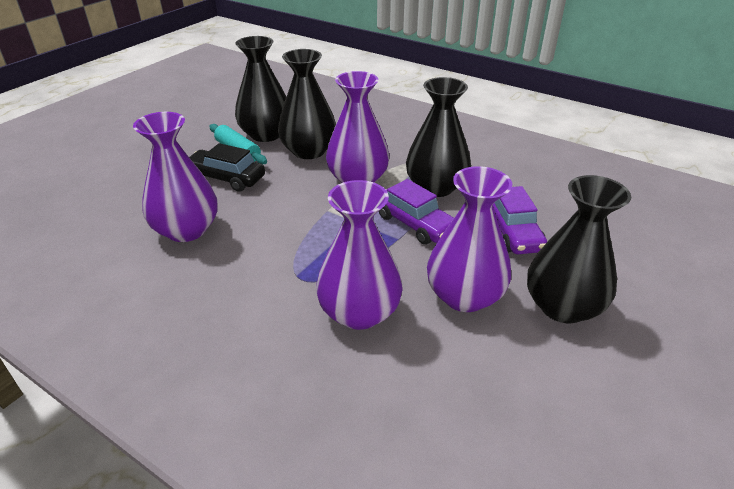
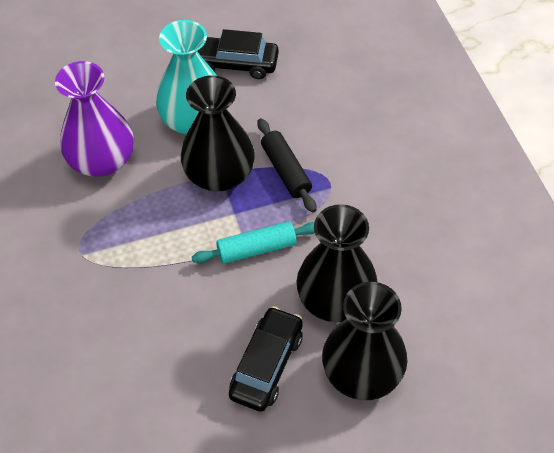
black car: 1 -> 2
black rolling pin: 0 -> 1
black vase: 4 -> 3
purple car: 2 -> 0
purple vase: 4 -> 1
turquoise vase: 0 -> 1

